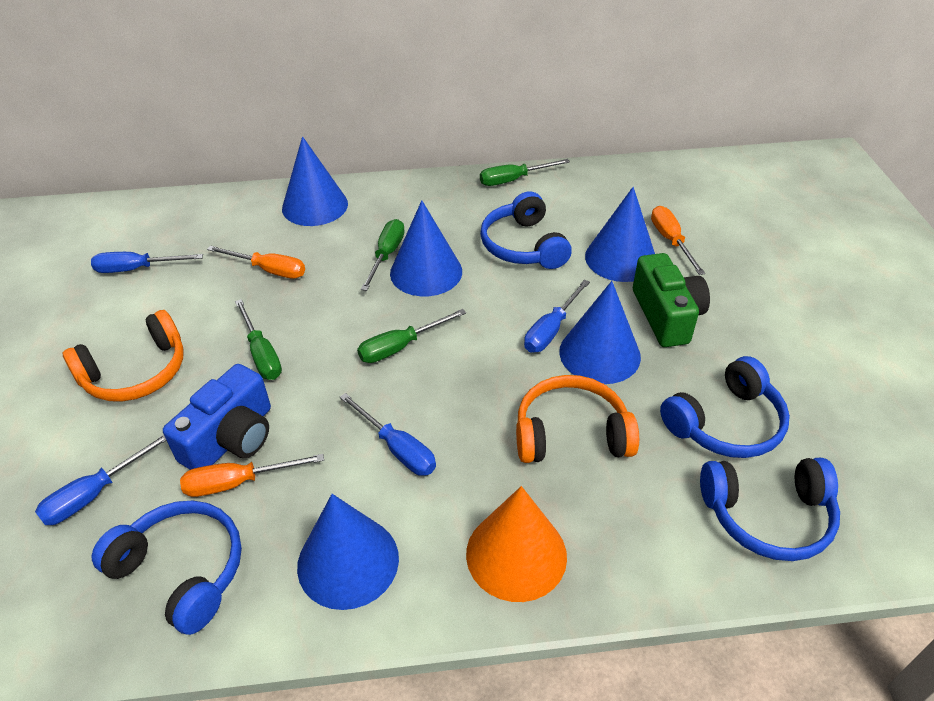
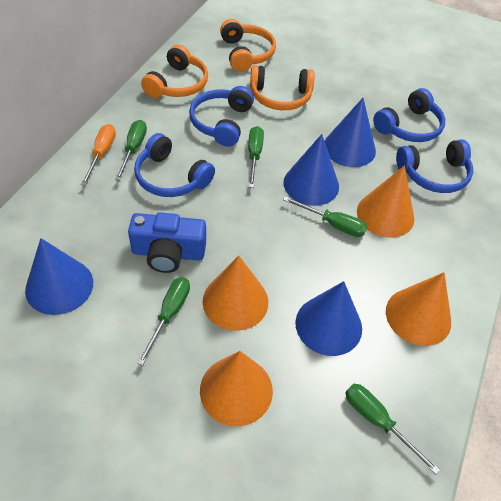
blue cone: 5 -> 4
blue screwdriver: 4 -> 0
green camera: 1 -> 0
green screwdriver: 4 -> 5
orange cone: 1 -> 4
orange headphones: 2 -> 3
orange screwdriver: 3 -> 1

